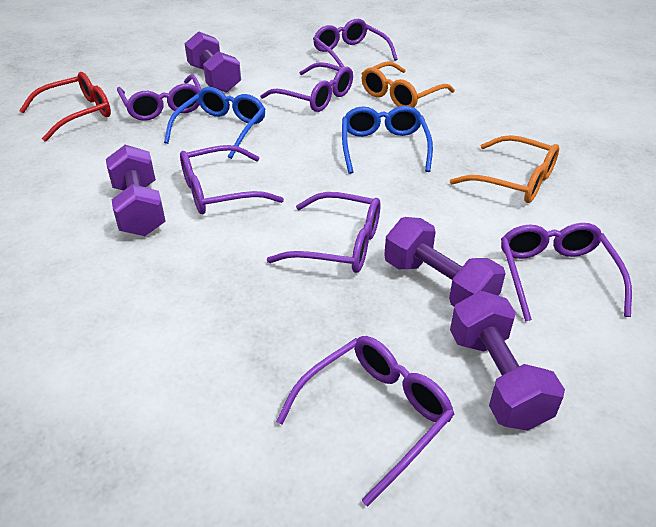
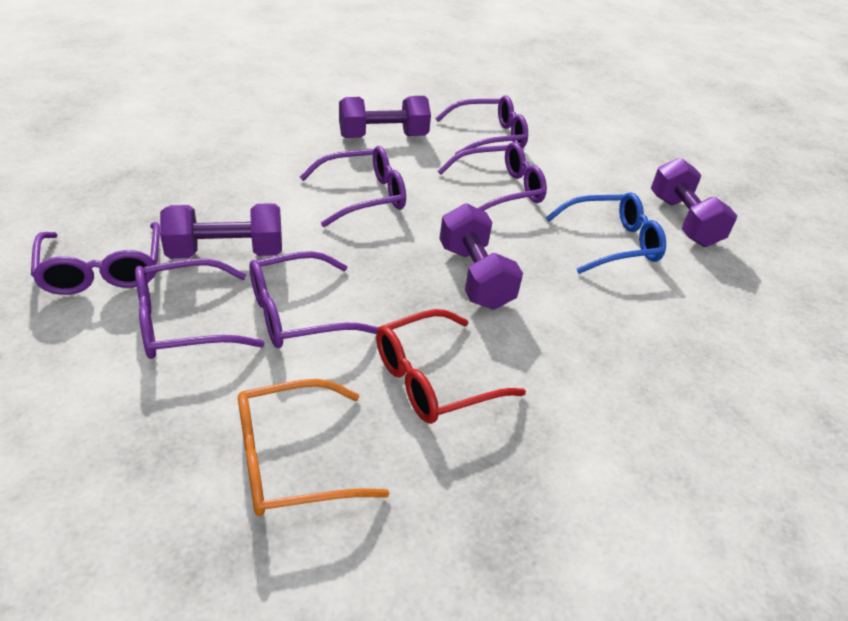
blue glasses: 2 -> 1
orange glasses: 2 -> 1
purple glasses: 7 -> 6

